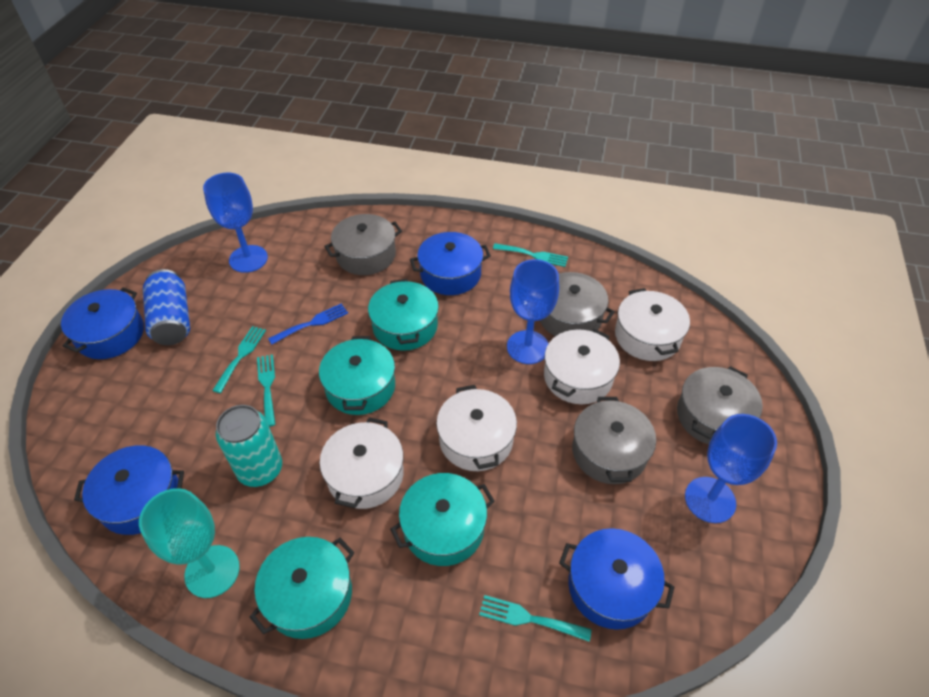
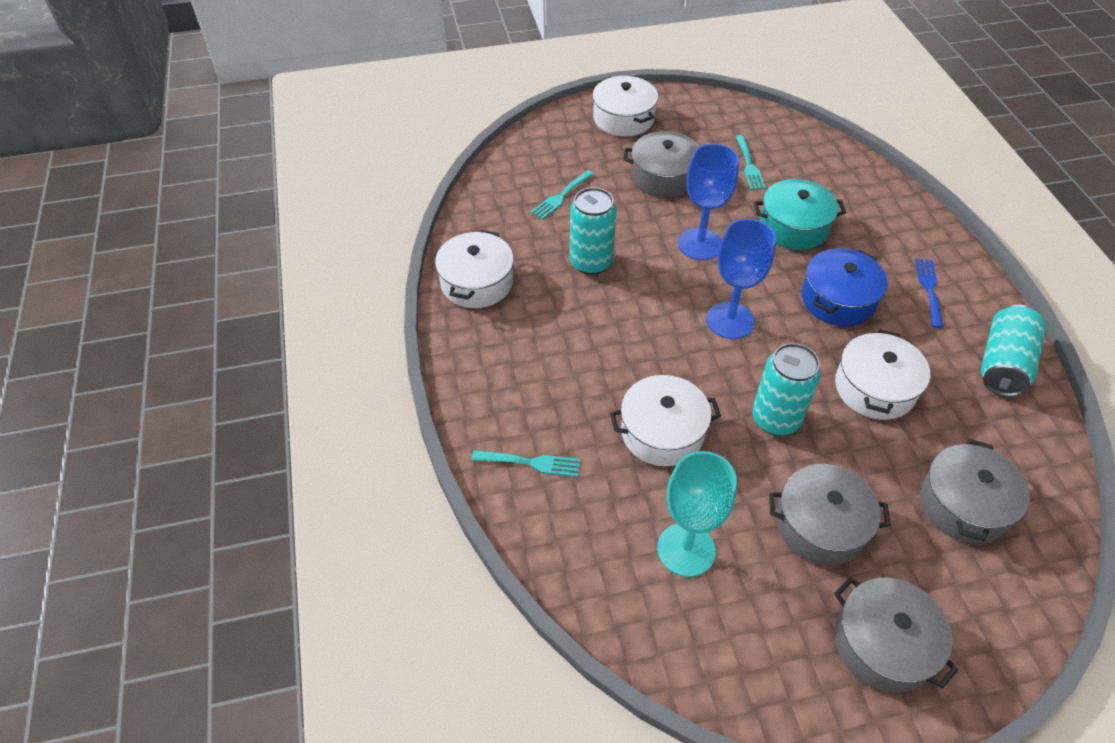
blue can: 1 -> 0
blue goblet: 3 -> 2
blue pot: 4 -> 1
turquoise can: 1 -> 3
turquoise fork: 4 -> 3
turquoise pot: 4 -> 1

